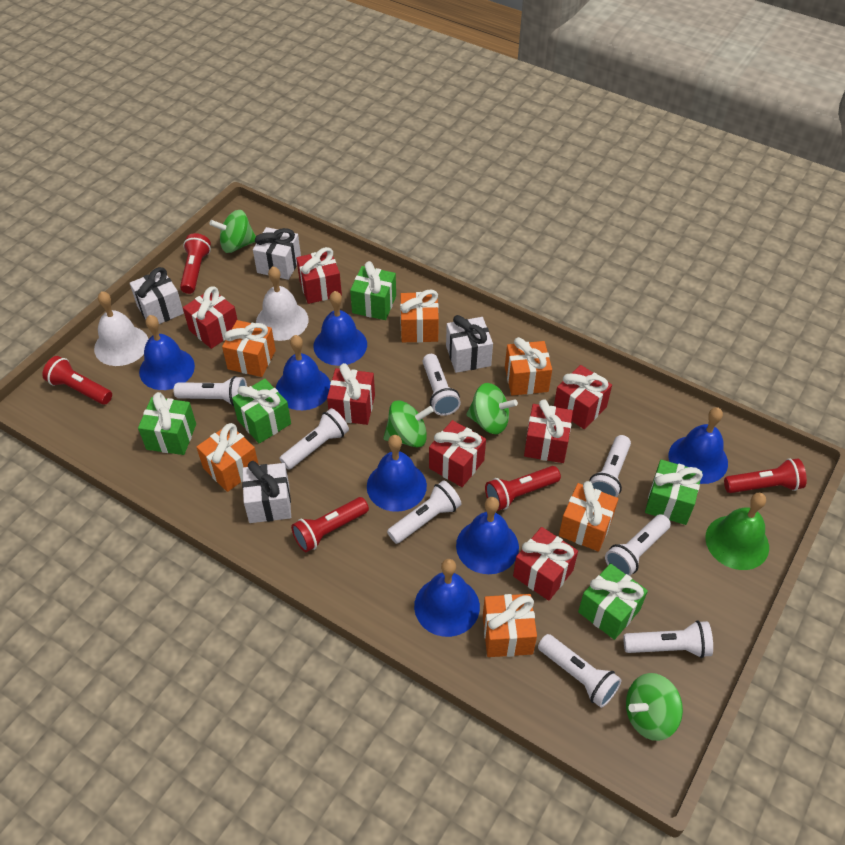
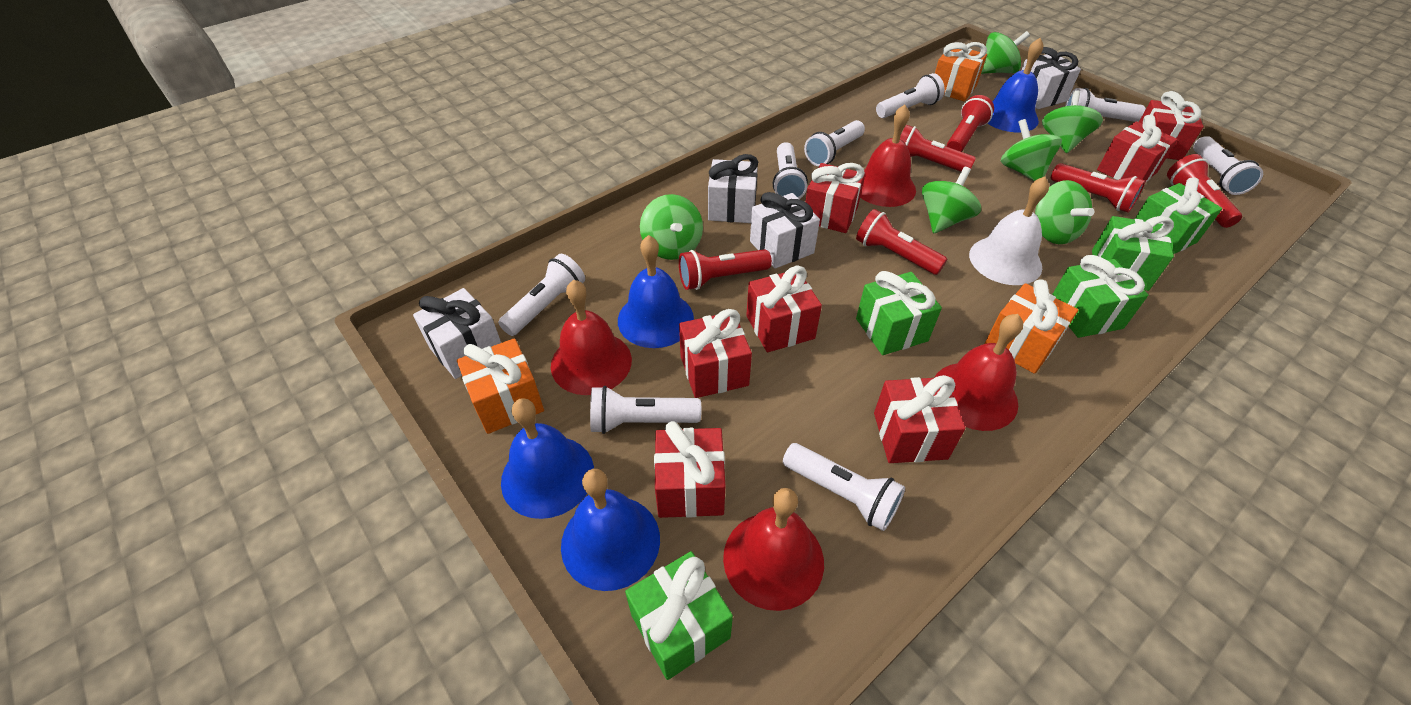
blue bell: 7 -> 4
green bell: 1 -> 0
green spinning top: 4 -> 6
orange gift: 6 -> 3
red bell: 0 -> 4
red flashlight: 5 -> 6
white bell: 2 -> 1

